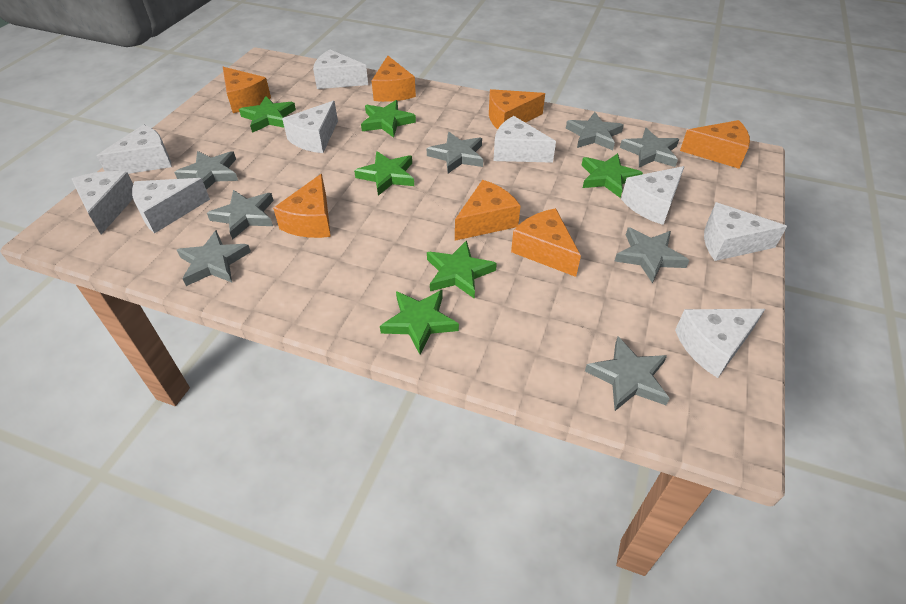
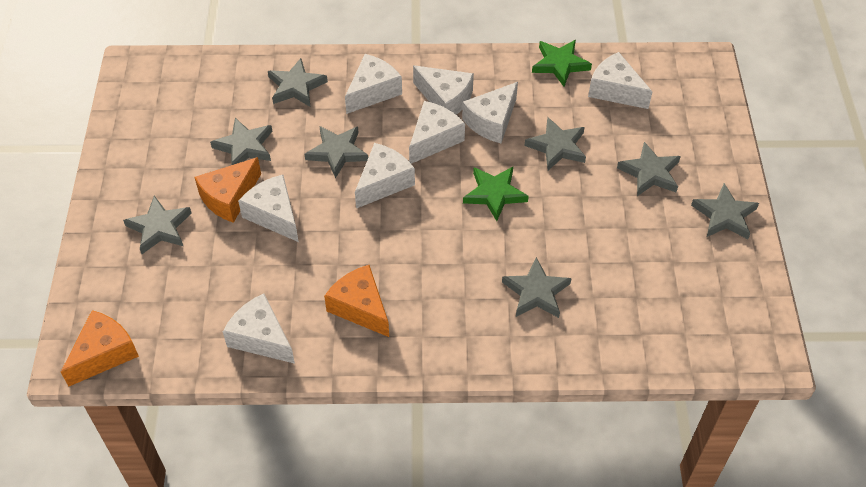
green star: 6 -> 2
orange cheese: 7 -> 3
white cheese: 9 -> 8

